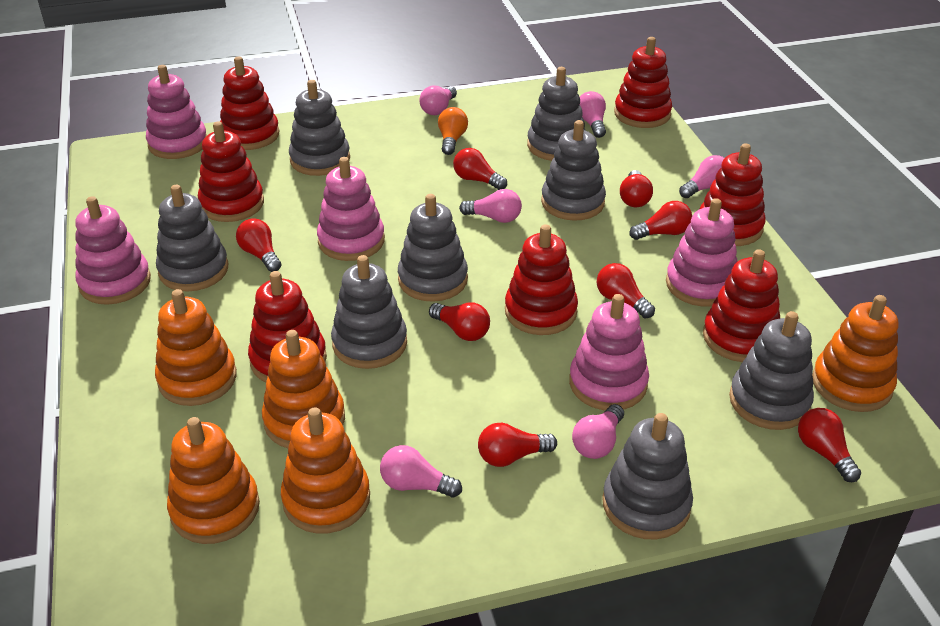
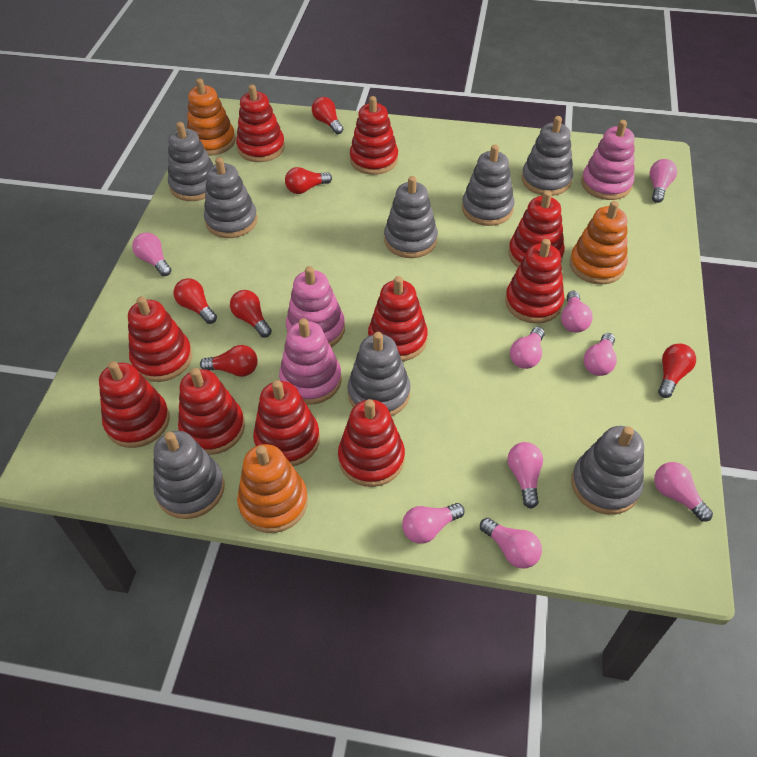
orange light bulb: 1 -> 0
orange stacking toy: 5 -> 3
pink light bulb: 6 -> 9
pink stacking toy: 5 -> 3
red light bulb: 8 -> 6
red stacking toy: 7 -> 10

